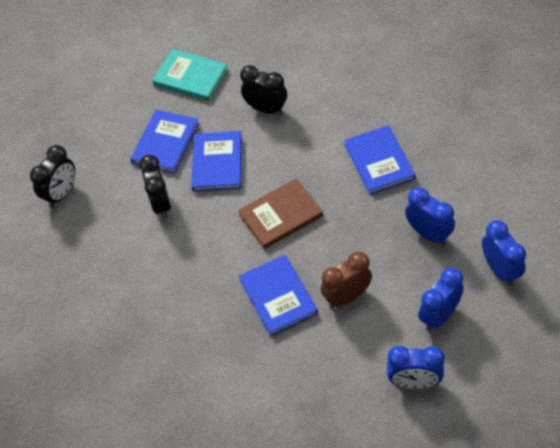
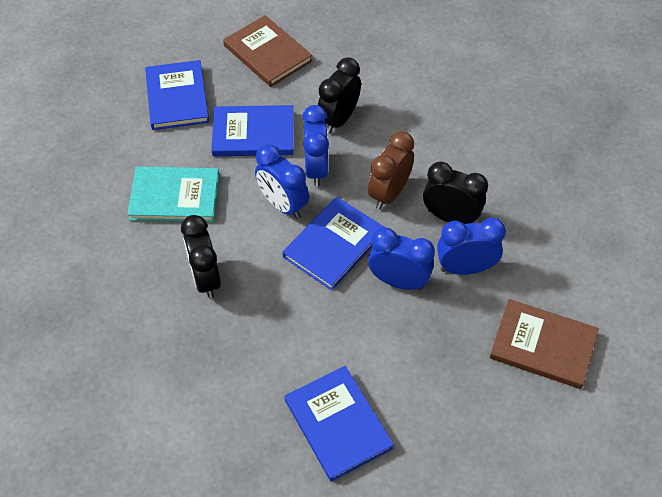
brown book: 1 -> 2

